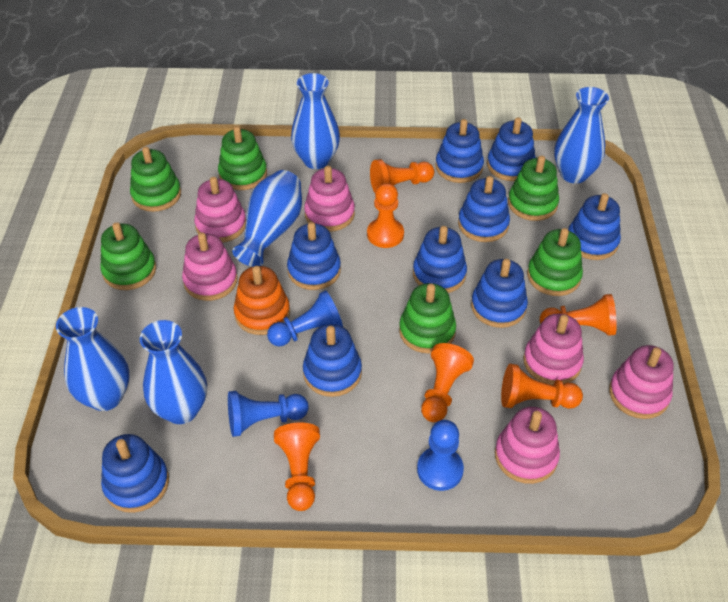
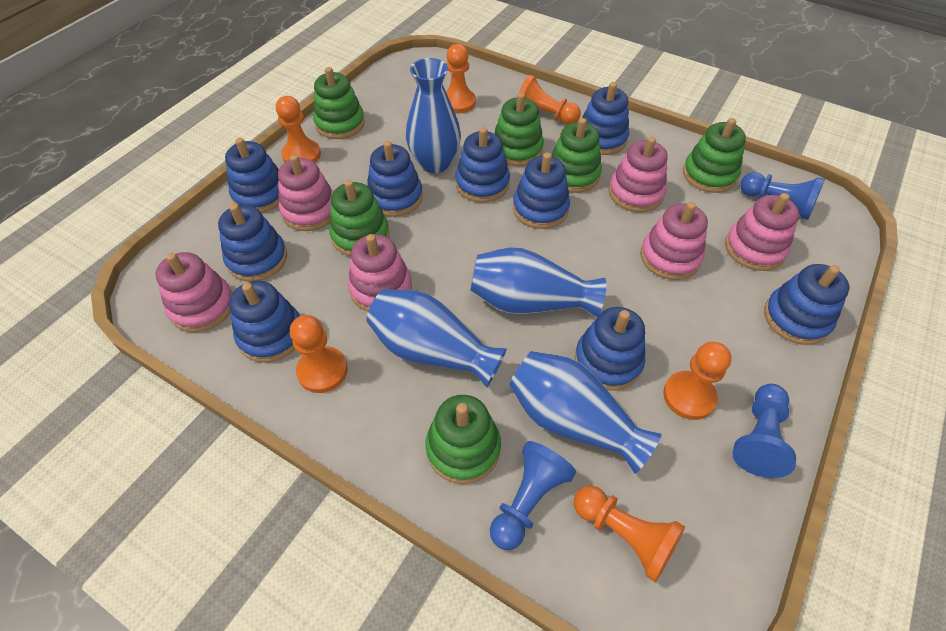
blue vase: 5 -> 4
orange stacking toy: 1 -> 0

